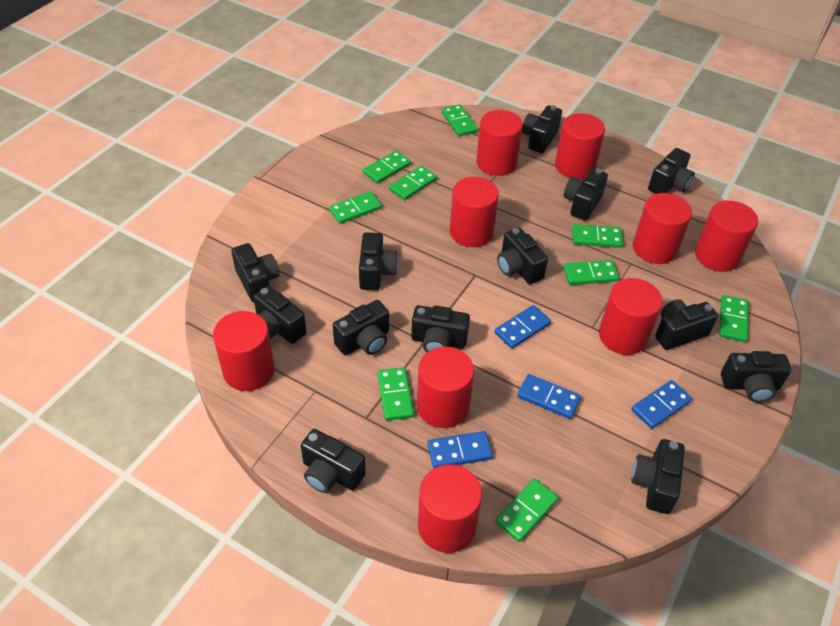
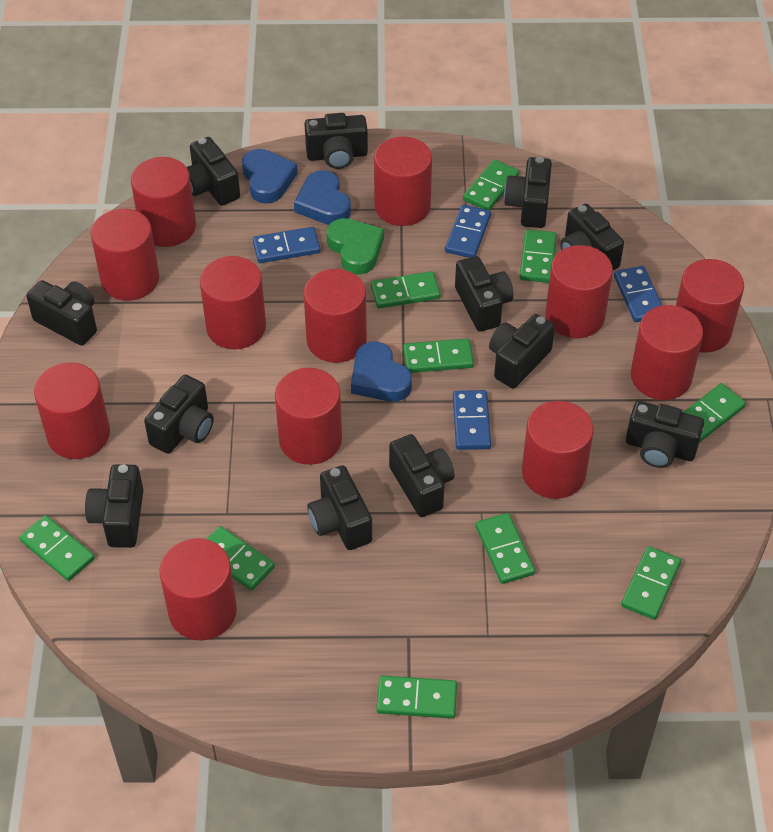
black camera: 13 -> 12
blue heart: 0 -> 3
green domino: 9 -> 10
green heart: 0 -> 1
red cylinder: 9 -> 12

